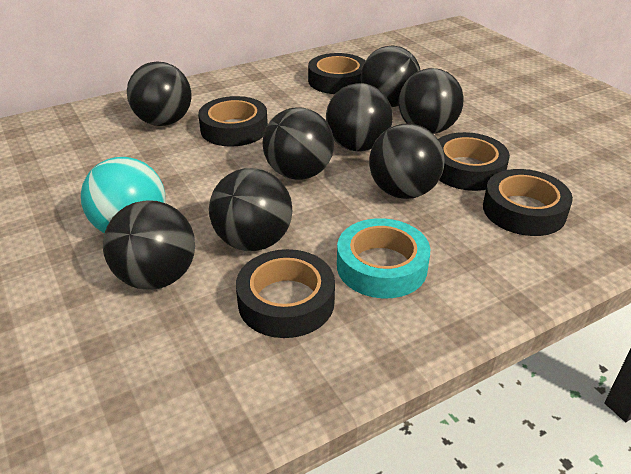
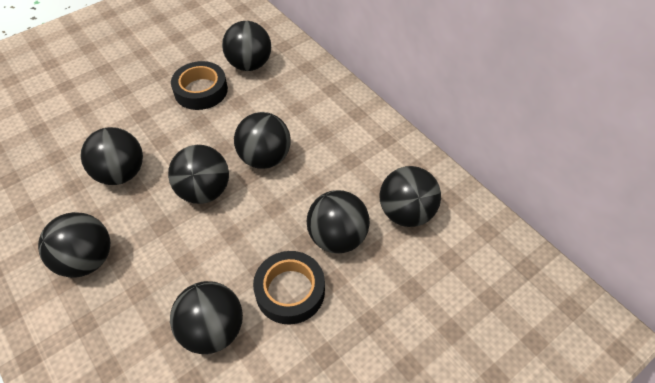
black tape: 5 -> 2
turquoise ball: 1 -> 0
turquoise tape: 1 -> 0

